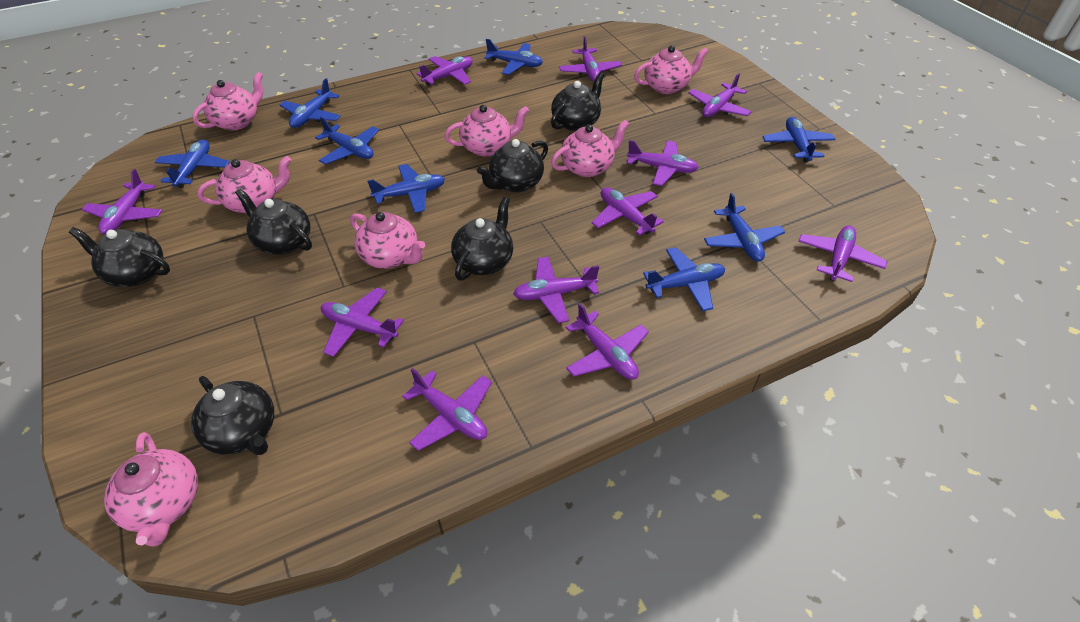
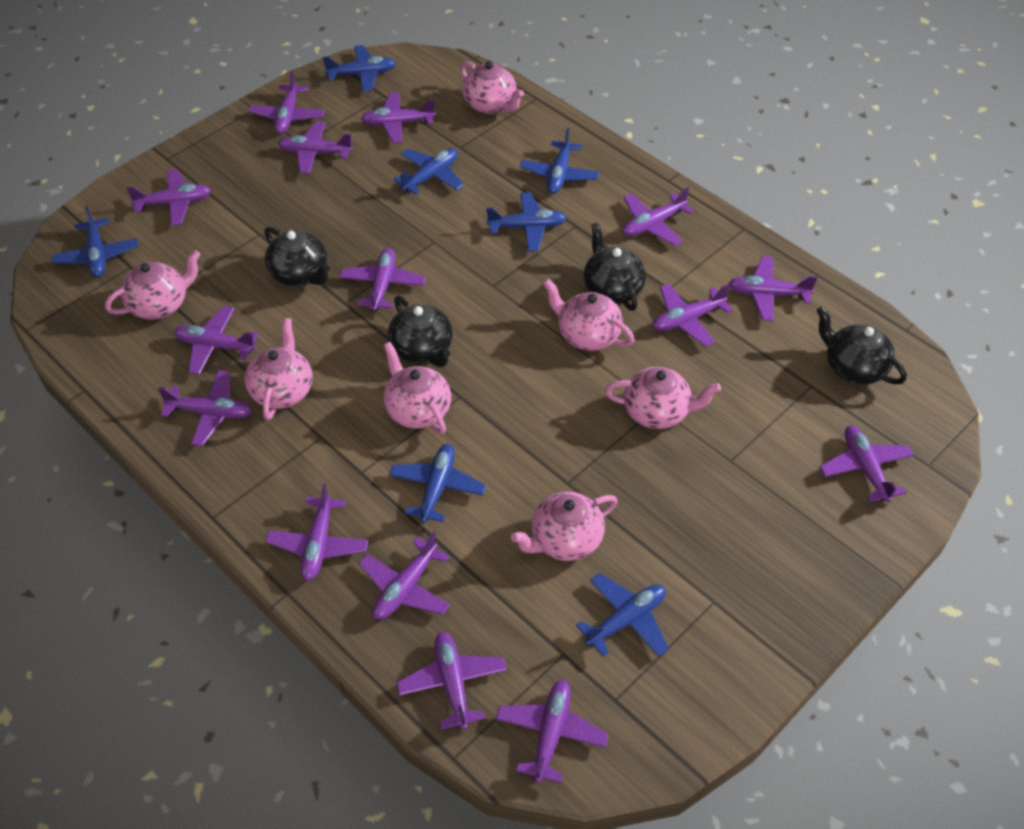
black teapot: 6 -> 4
blue plane: 8 -> 7
purple plane: 11 -> 15

